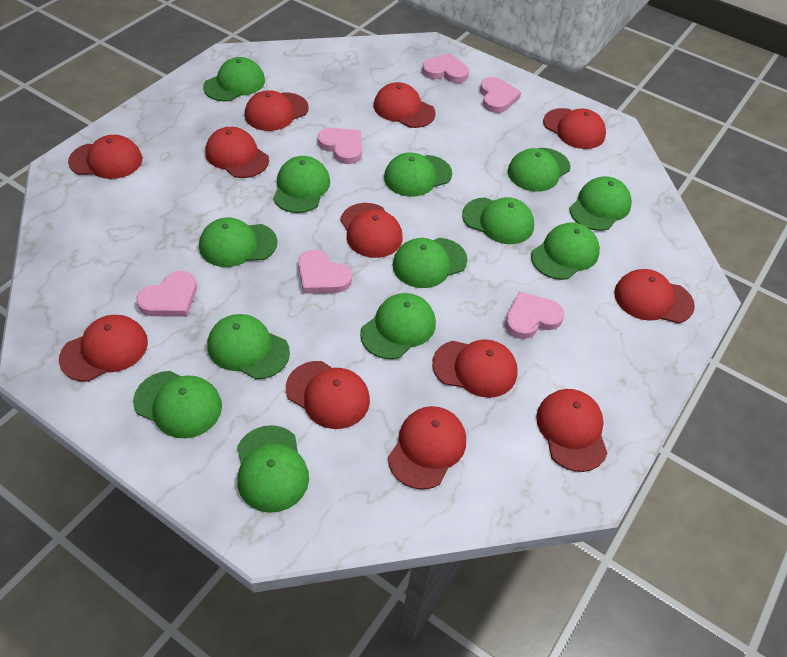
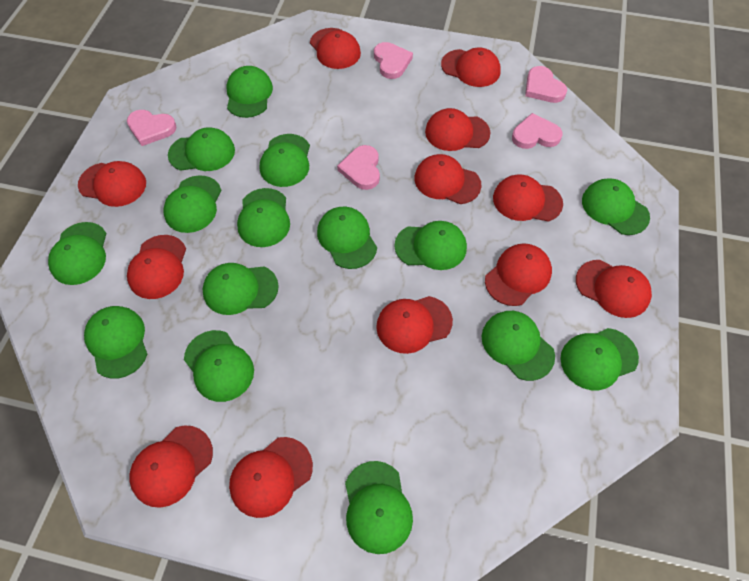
green cap: 13 -> 15
pink heart: 6 -> 5

